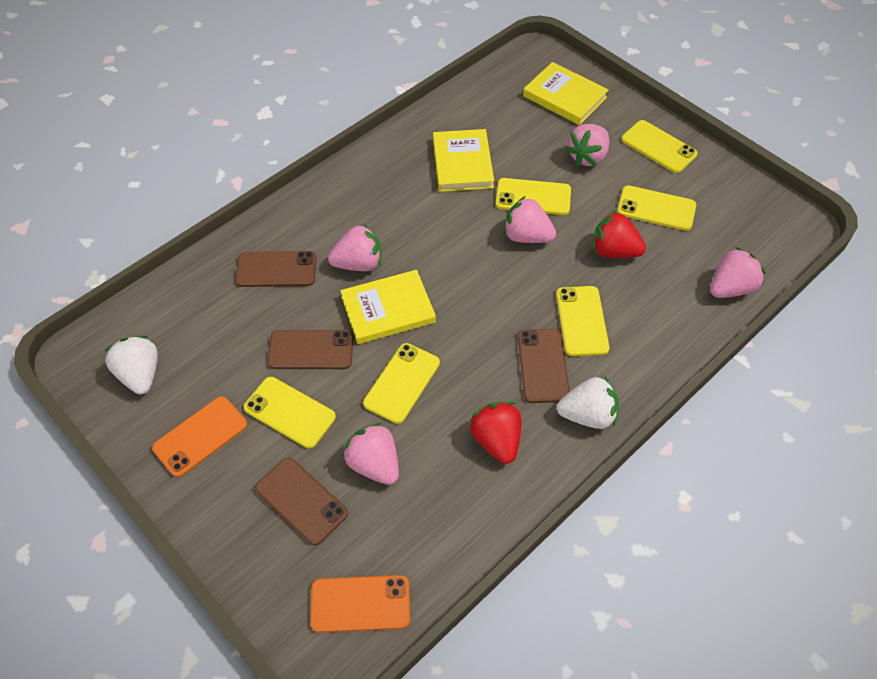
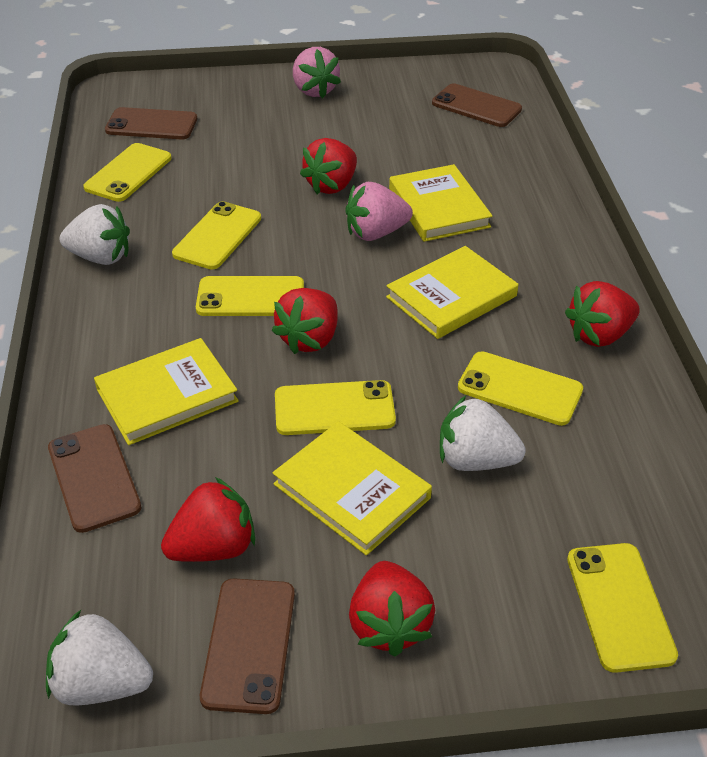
orange phone: 2 -> 0
pink strawberry: 5 -> 2
red strawberry: 2 -> 5
white strawberry: 2 -> 3
yellow book: 3 -> 4

